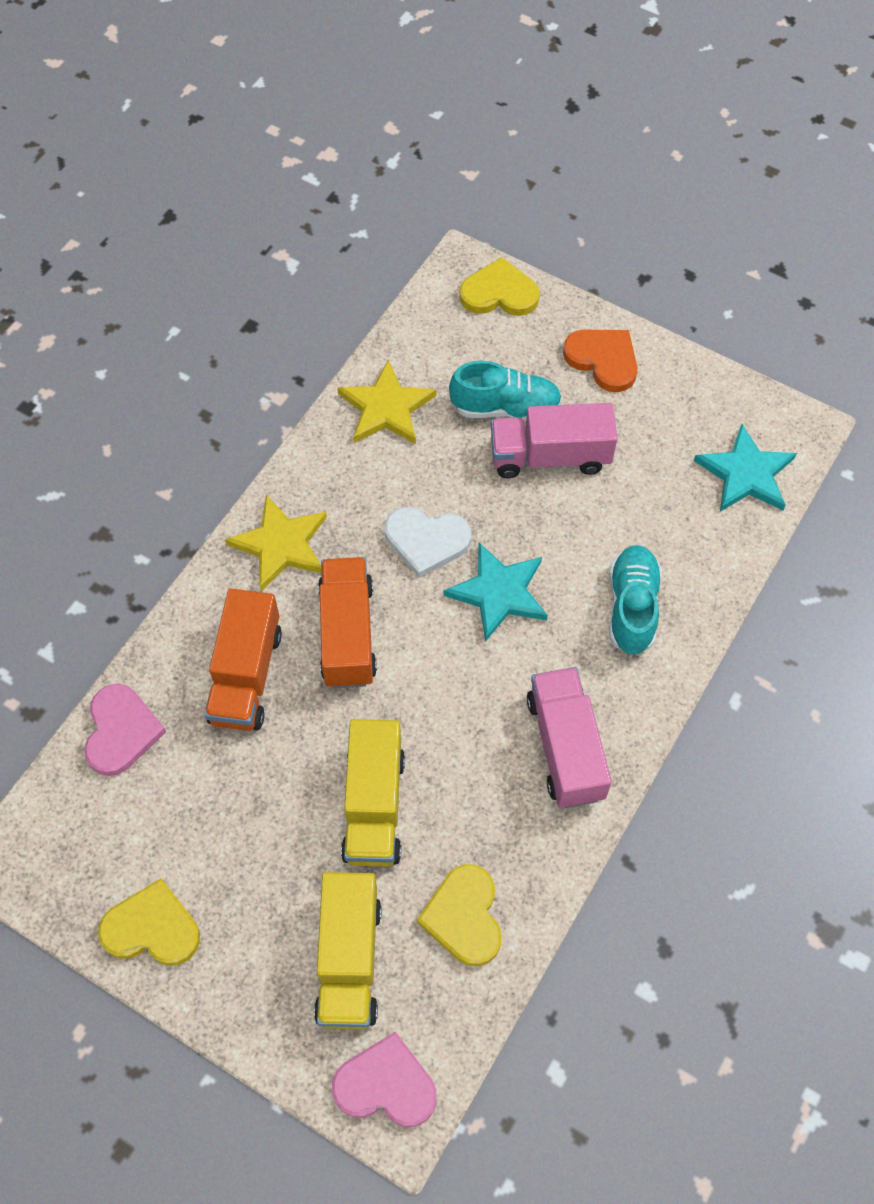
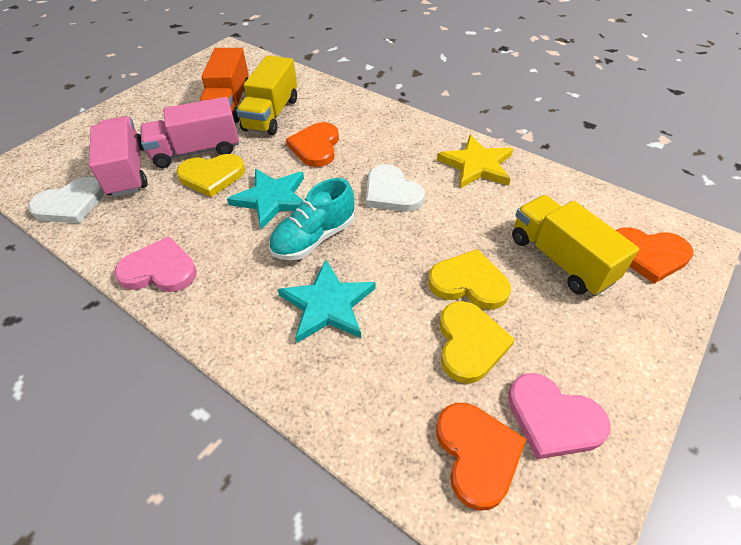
orange heart: 1 -> 3
orange truck: 2 -> 1
turquoise shoe: 2 -> 1
white heart: 1 -> 2
yellow star: 2 -> 1

